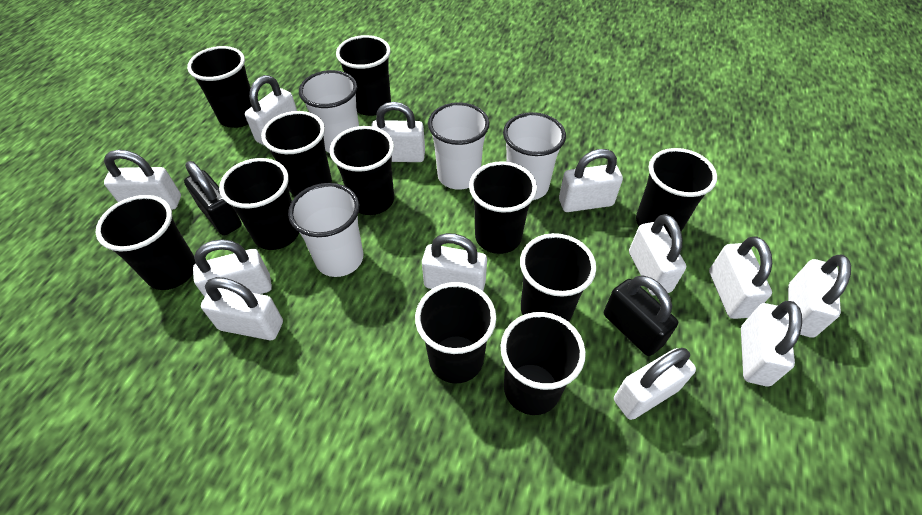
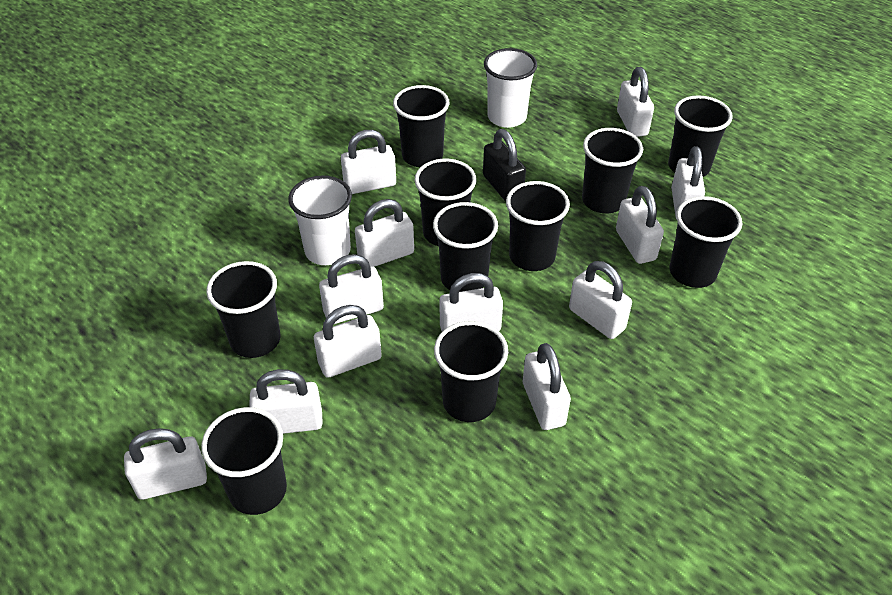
black cup: 11 -> 10
black padlock: 2 -> 1
white cup: 4 -> 2

